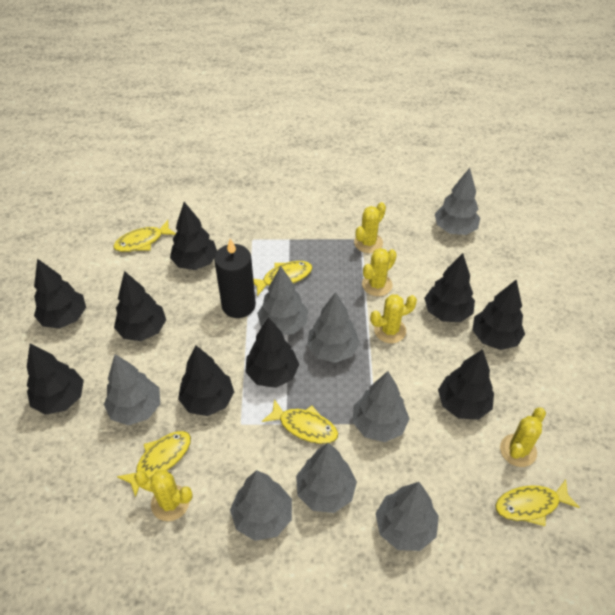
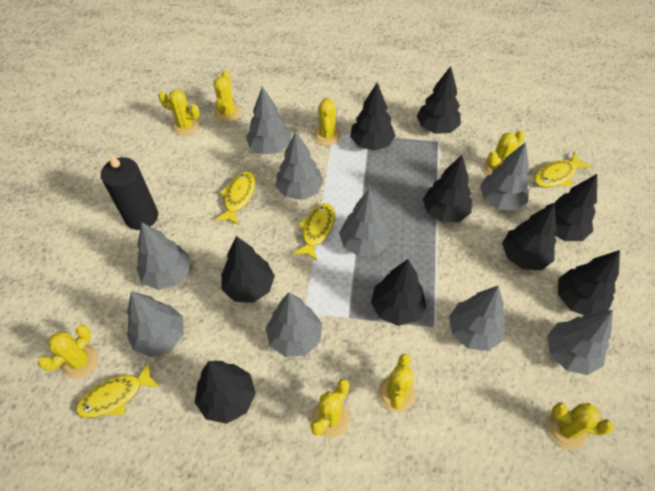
grey tree: 8 -> 9
yellow cactus: 5 -> 8
yellow fish: 5 -> 4

